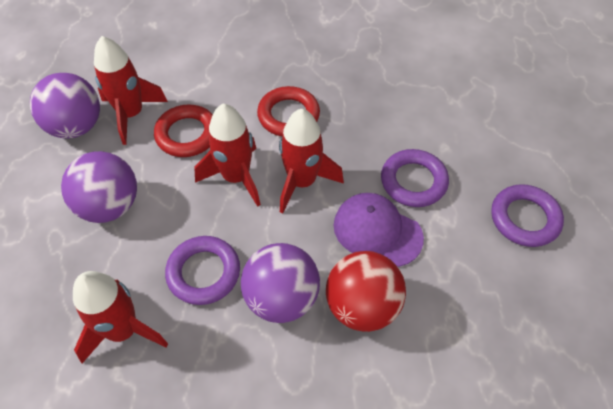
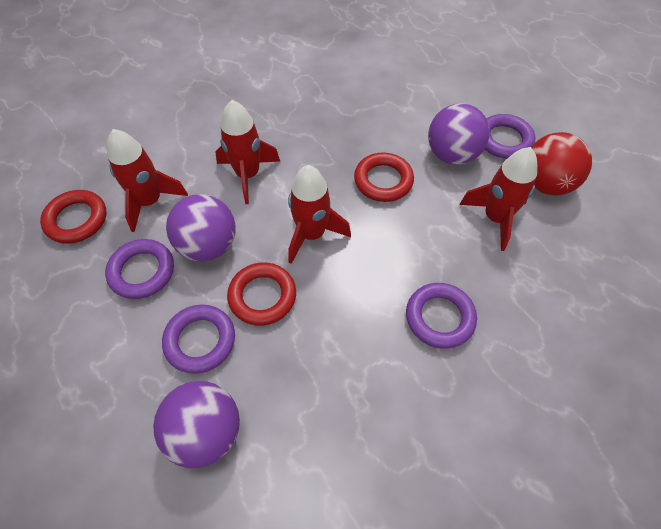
purple cap: 1 -> 0
purple ring: 3 -> 4
red ring: 2 -> 3

